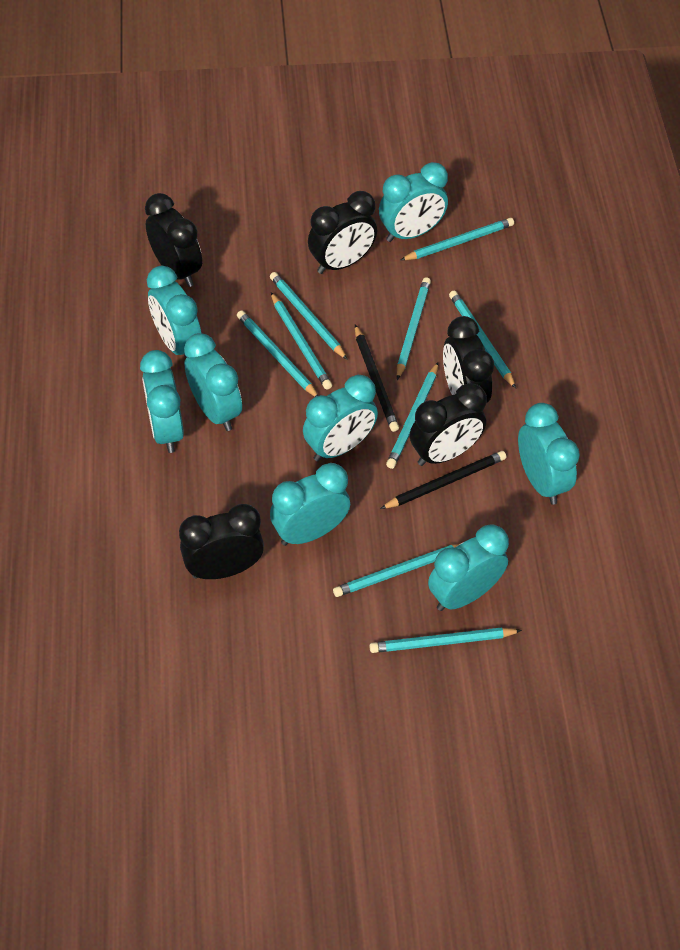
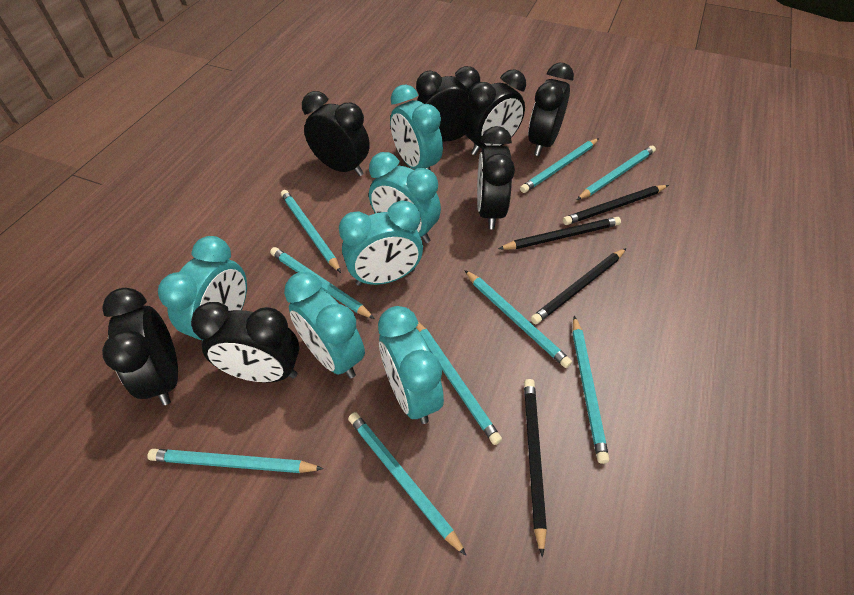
black clock: 5 -> 7
black pencil: 2 -> 4
turquoise clock: 8 -> 6

